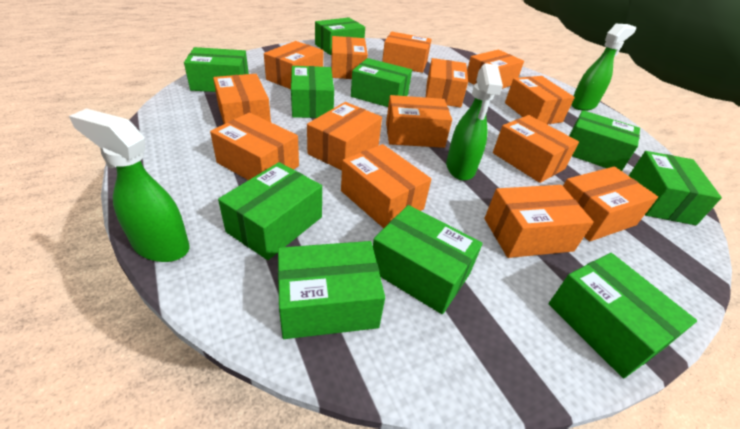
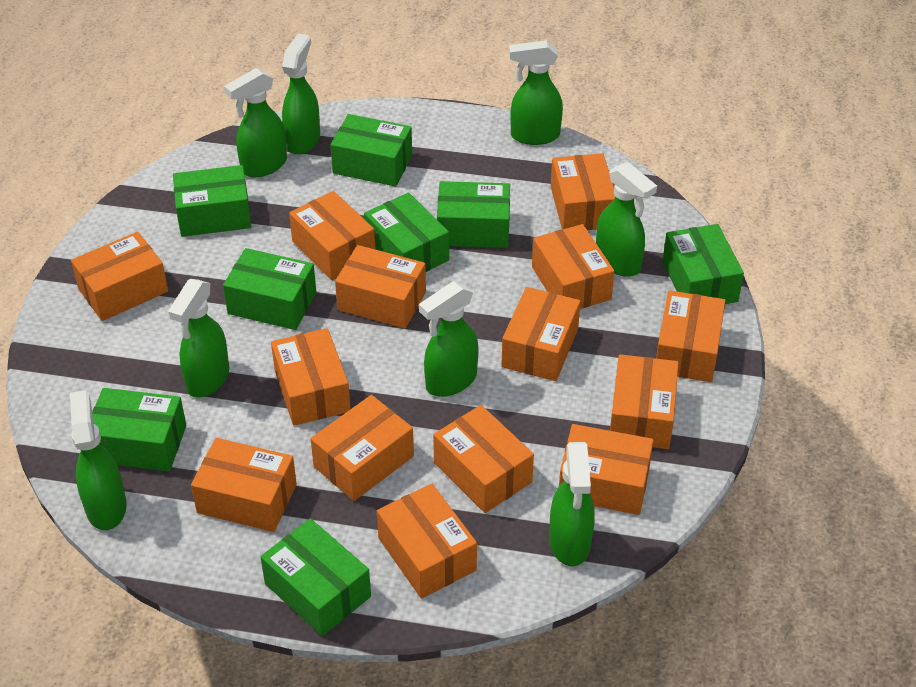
green box: 10 -> 8
green spray bottle: 3 -> 8

